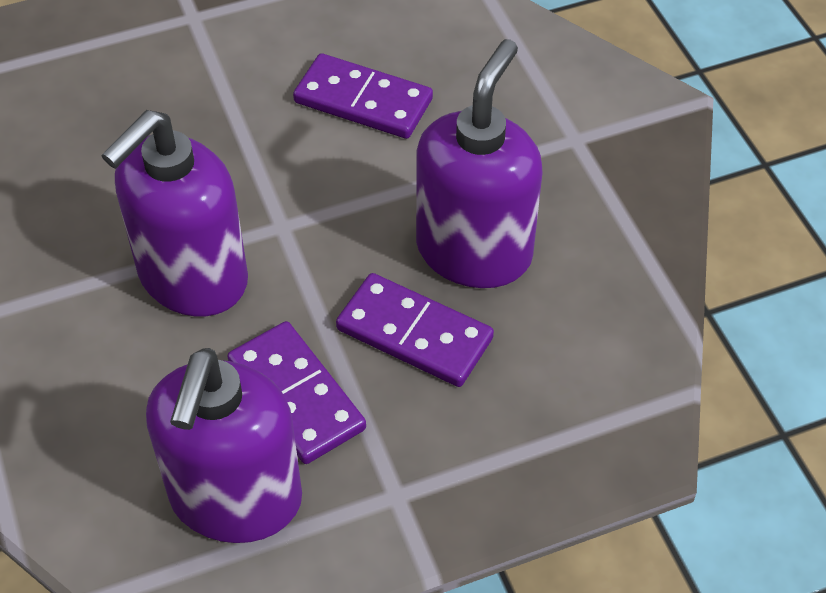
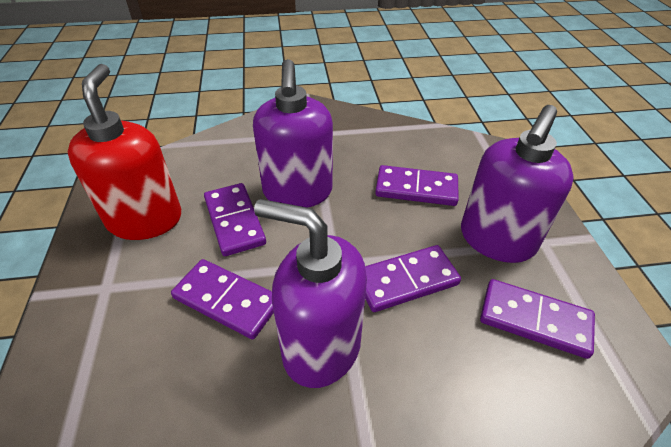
purple domino: 3 -> 5
red soap dispenser: 0 -> 1

